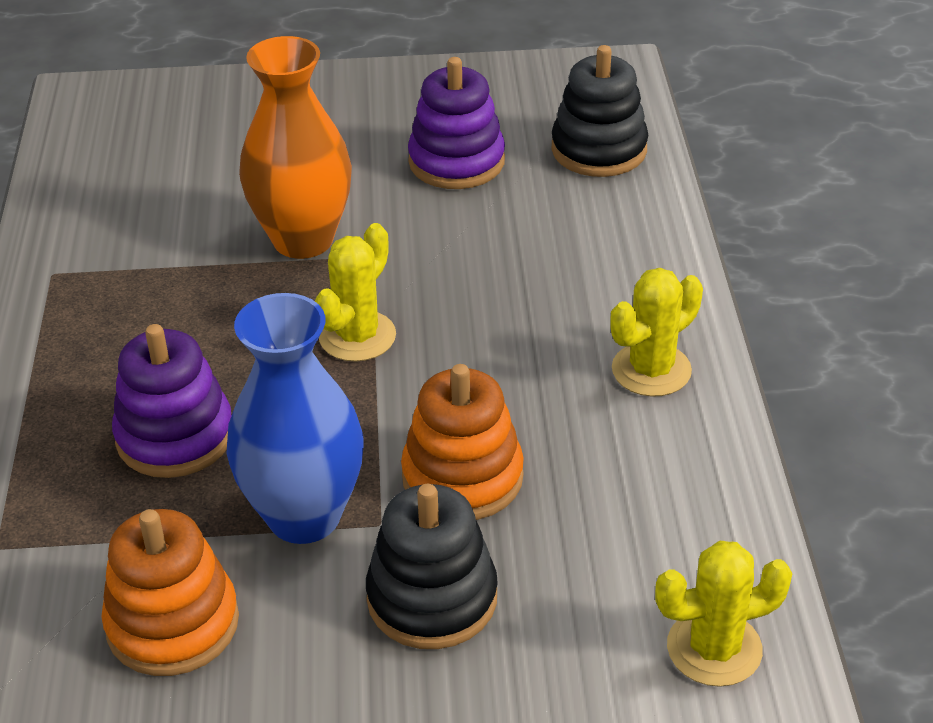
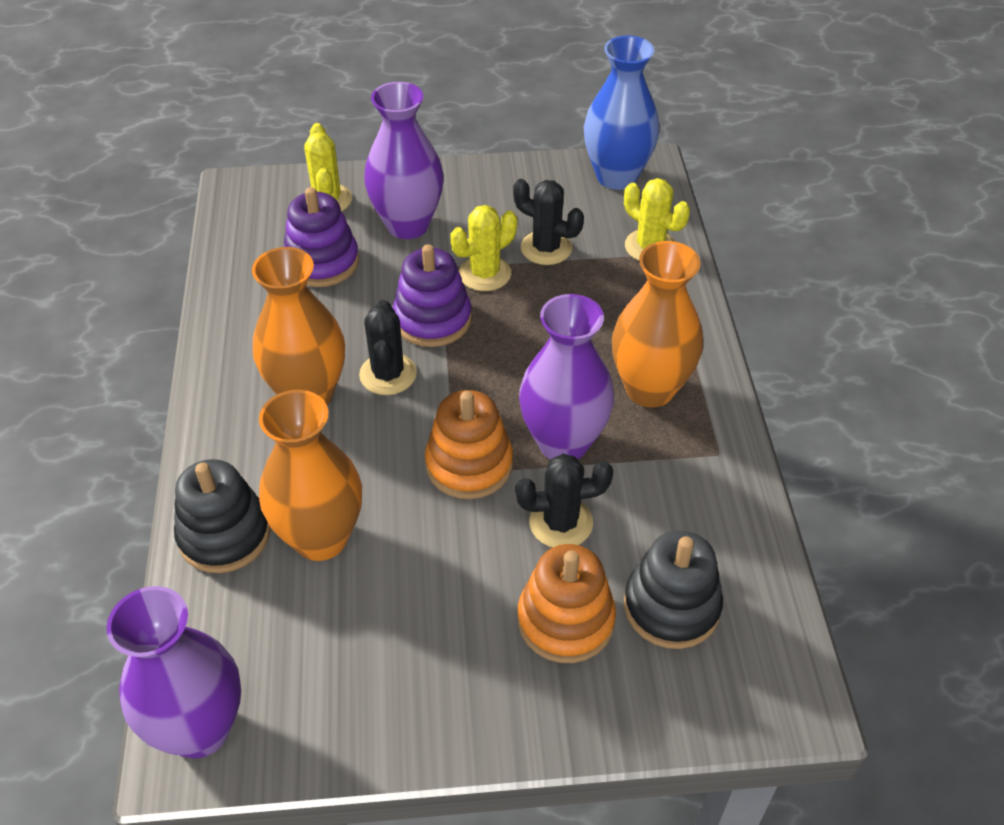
black cactus: 0 -> 3
orange vase: 1 -> 3
purple vase: 0 -> 3

